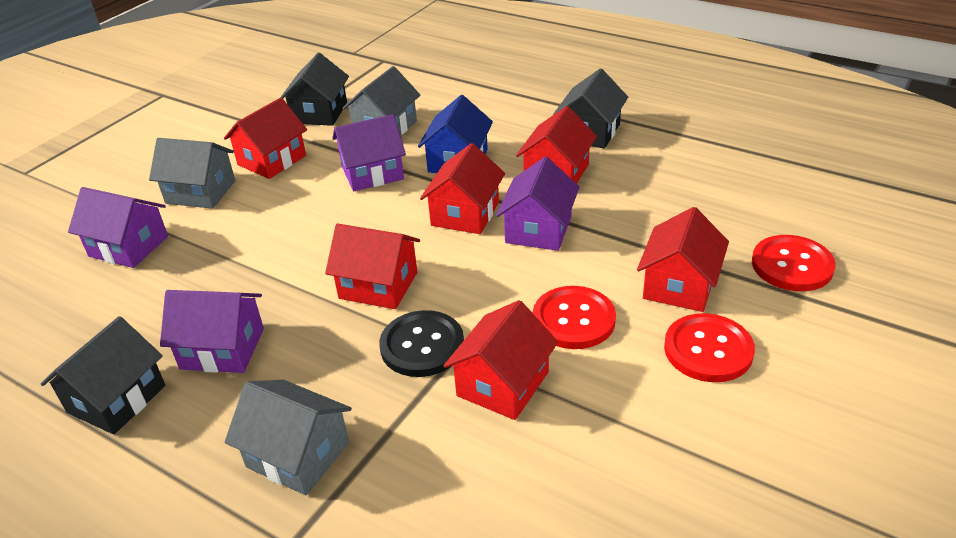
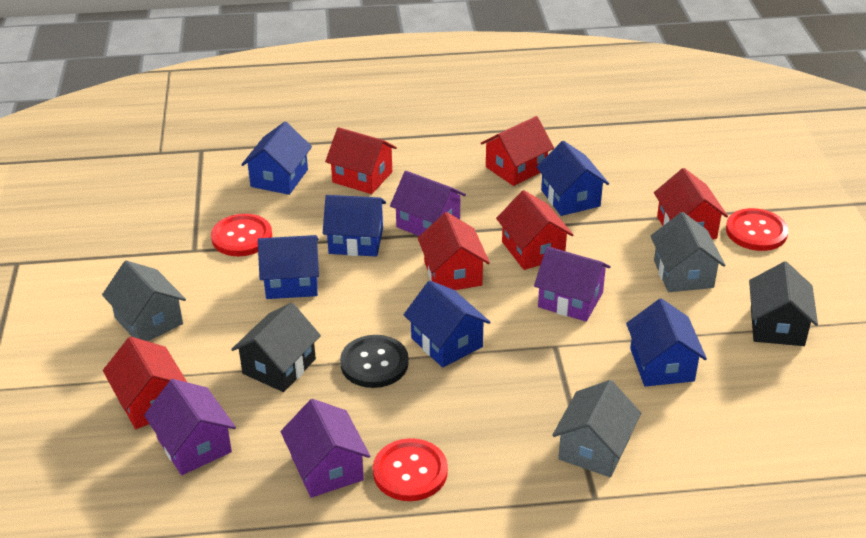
black house: 3 -> 2
blue house: 1 -> 6

